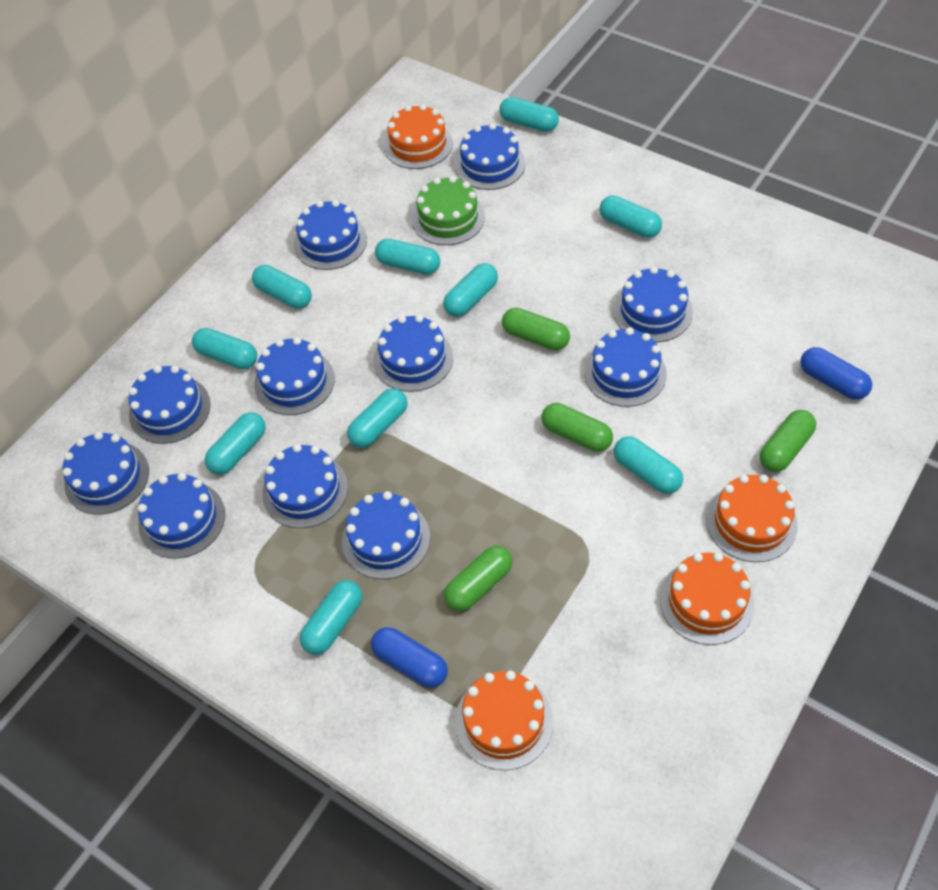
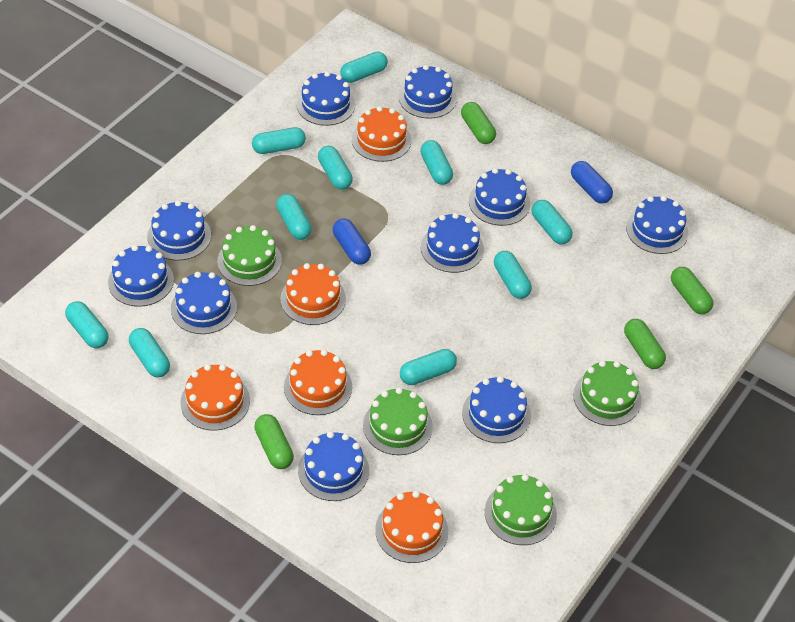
blue cake: 11 -> 10
green cake: 1 -> 4
orange cake: 4 -> 5

